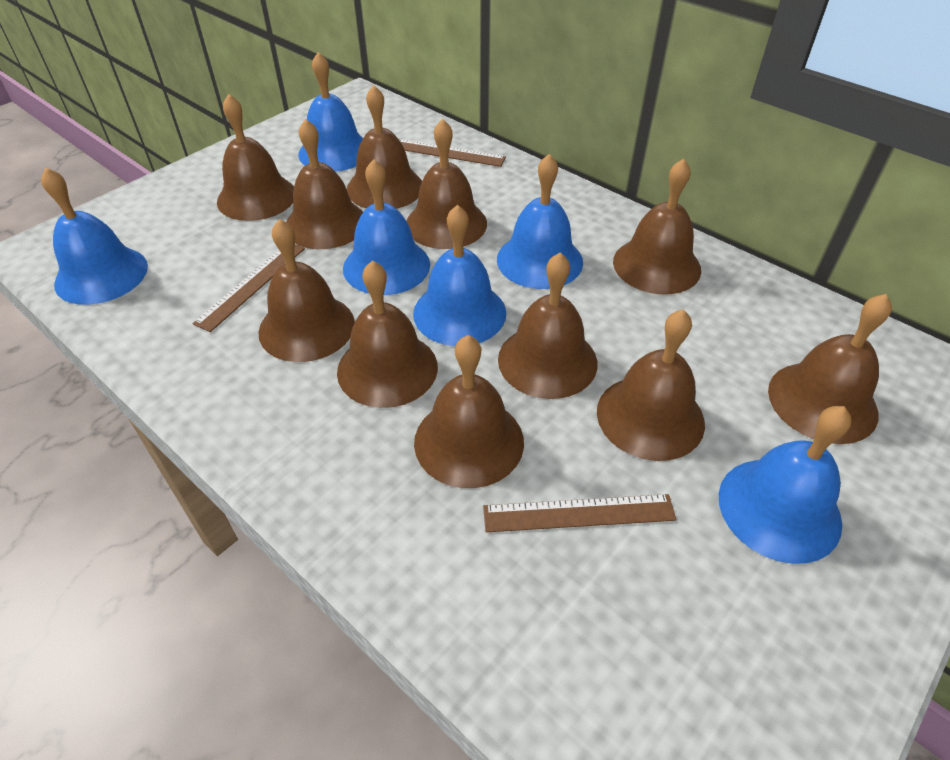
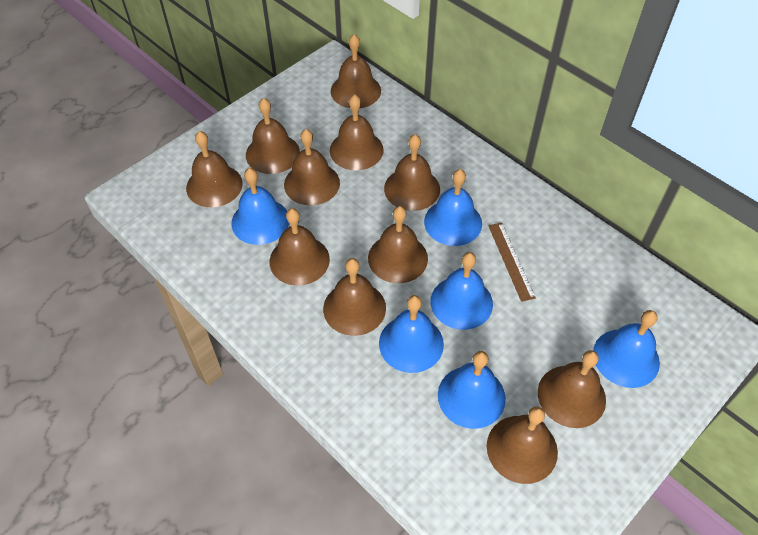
brown ruler: 3 -> 1

